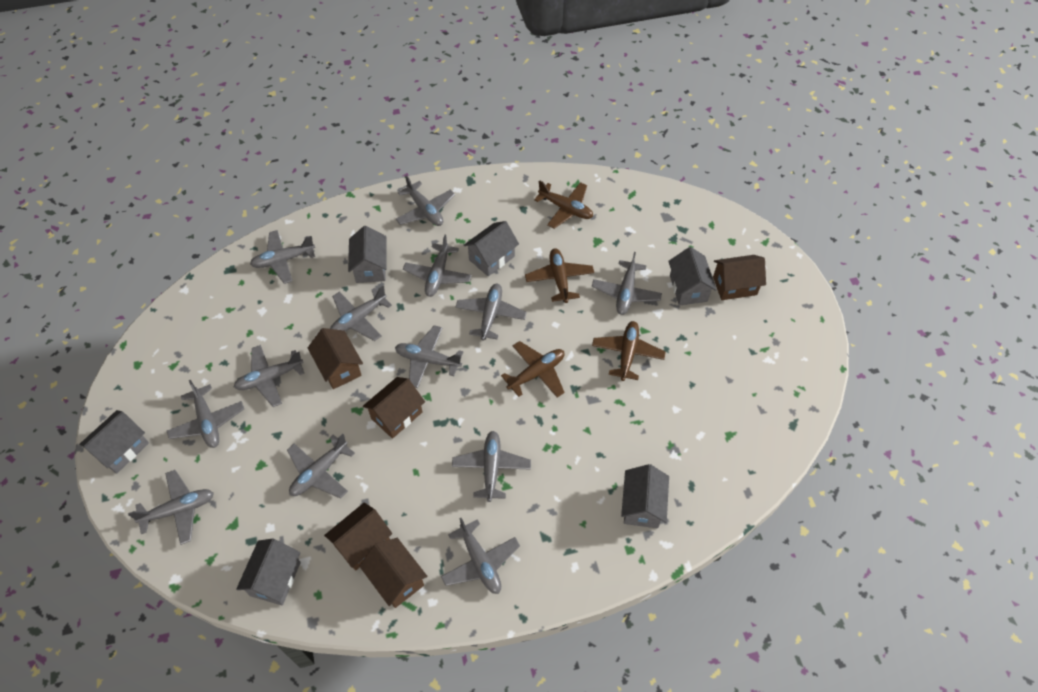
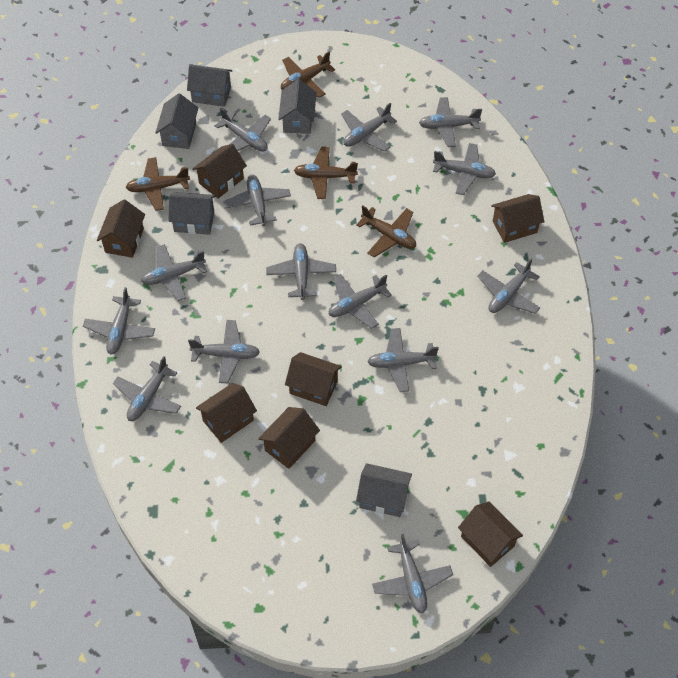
brown house: 5 -> 7
grey house: 6 -> 5
grey plane: 13 -> 14

